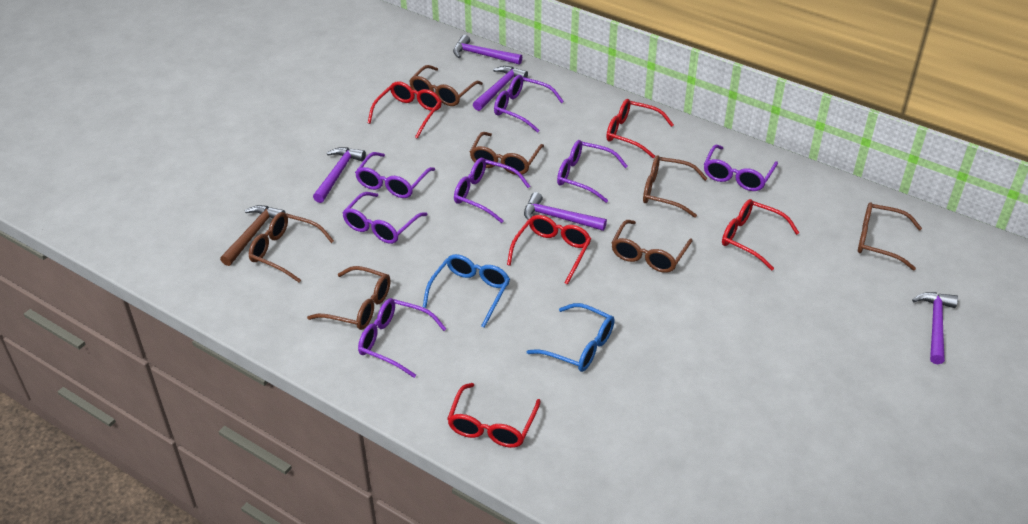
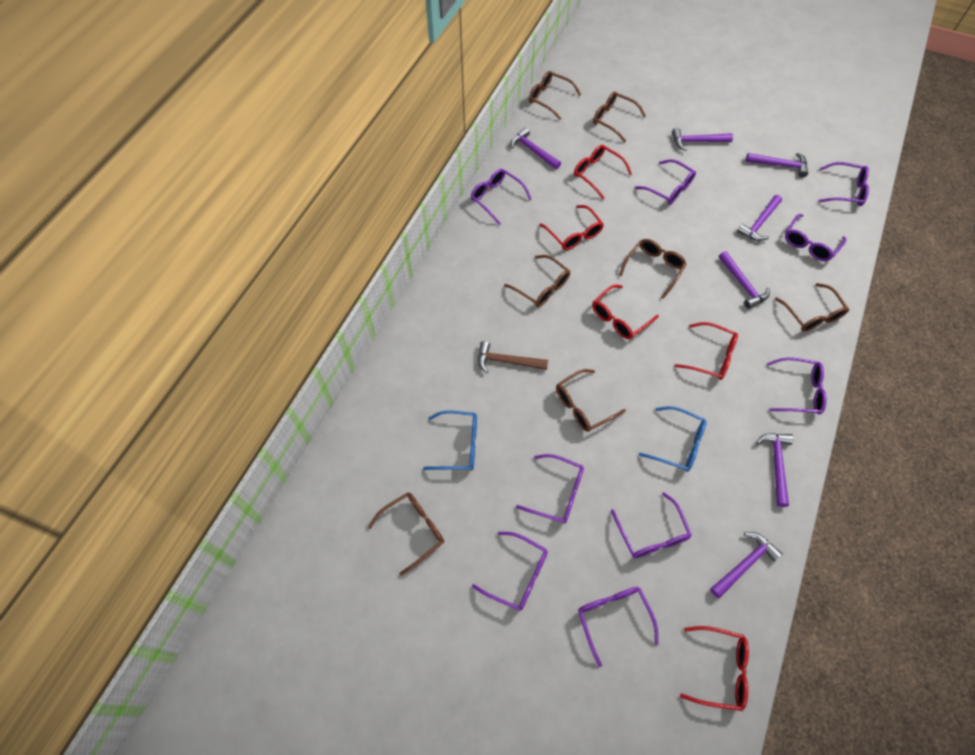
purple glasses: 7 -> 9
purple hammer: 5 -> 7

